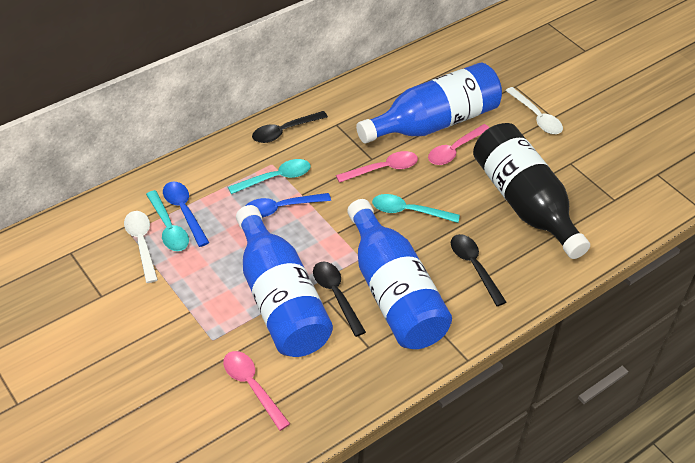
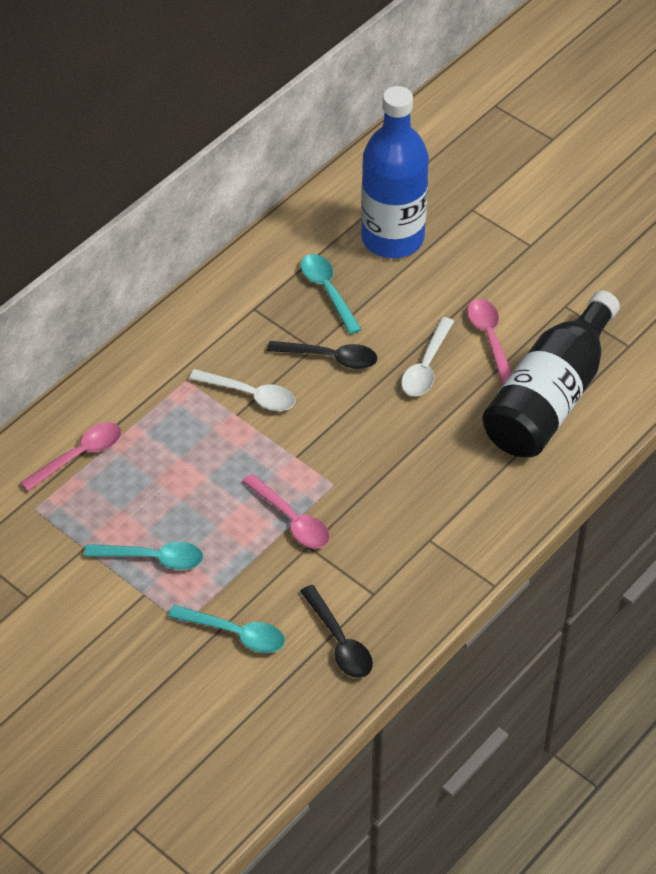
black spoon: 3 -> 2
blue bottle: 3 -> 1
blue spoon: 2 -> 0

